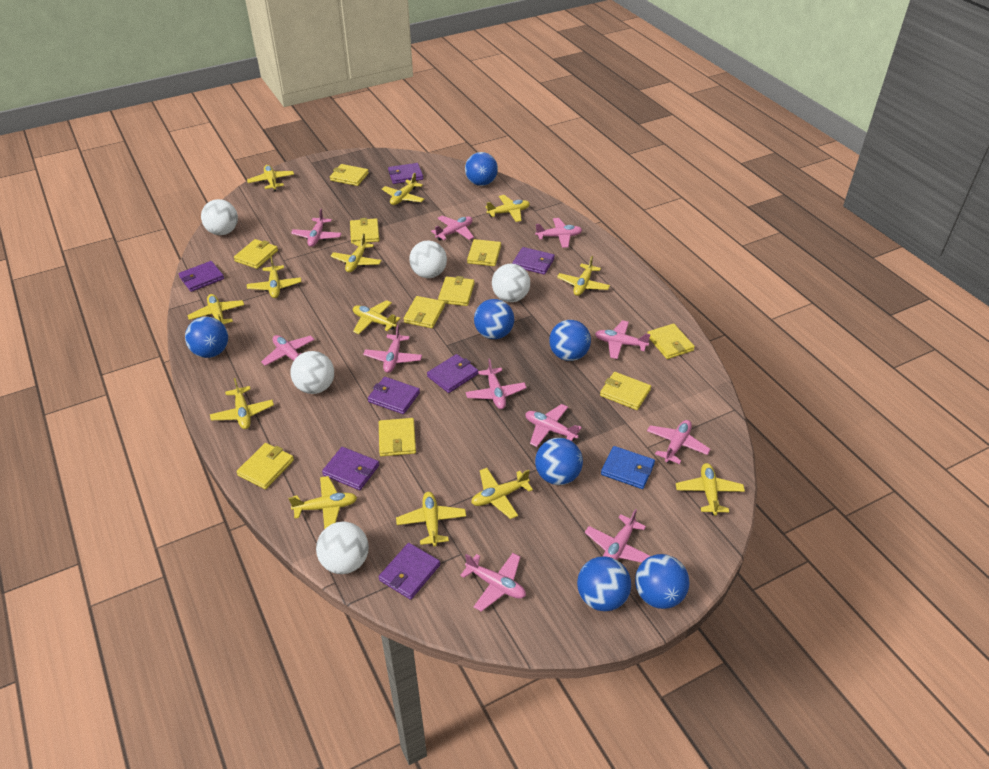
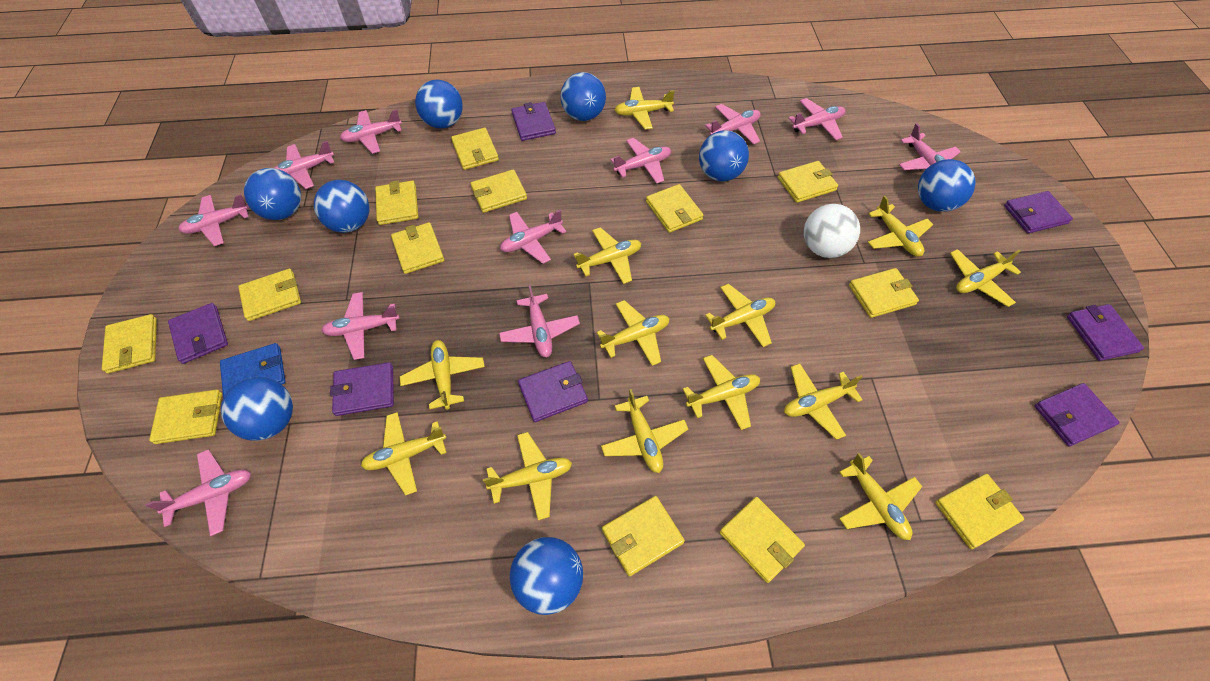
blue ball: 7 -> 8
white ball: 5 -> 1
yellow wallet: 10 -> 13

